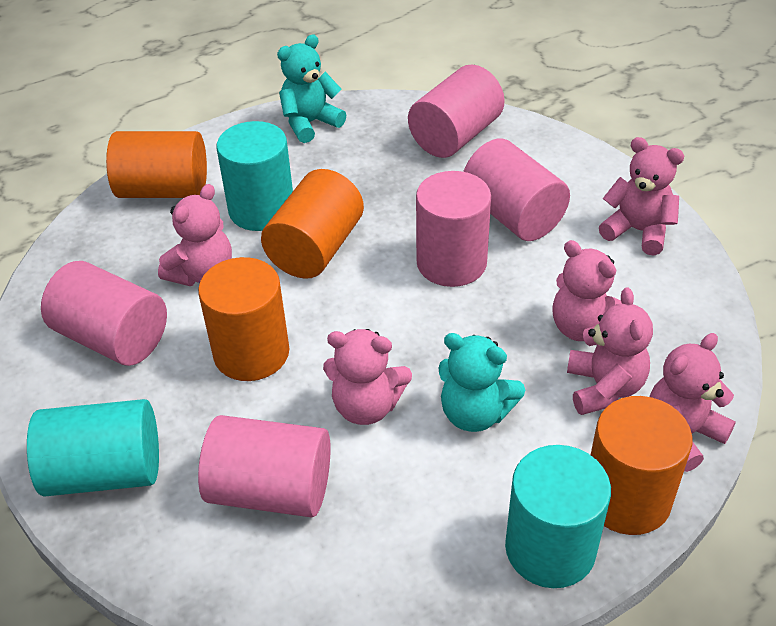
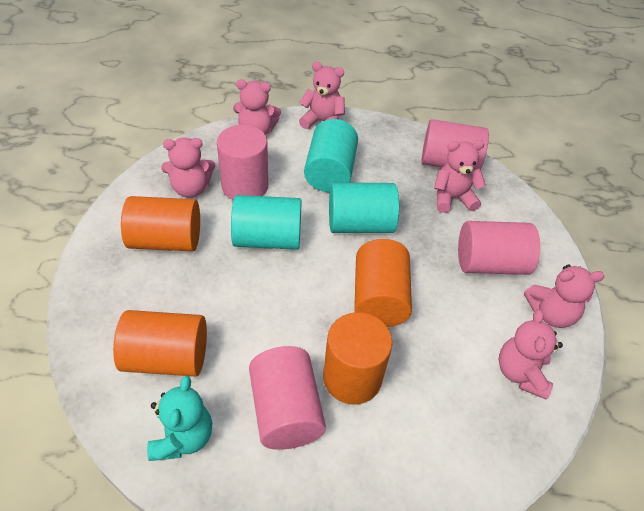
pink cylinder: 5 -> 4
turquoise teddy bear: 2 -> 1

